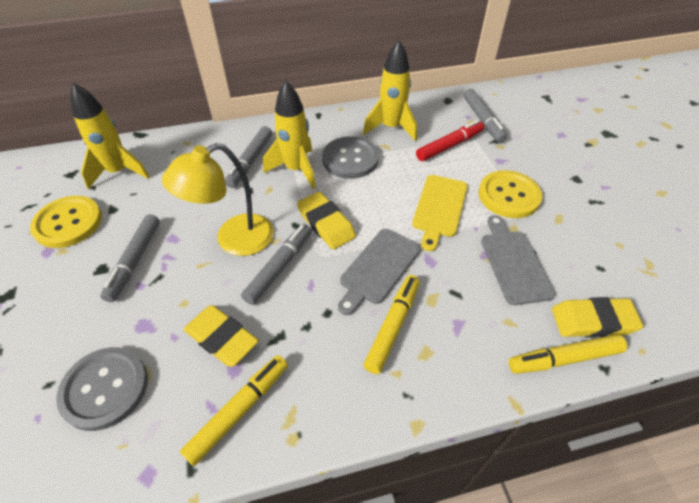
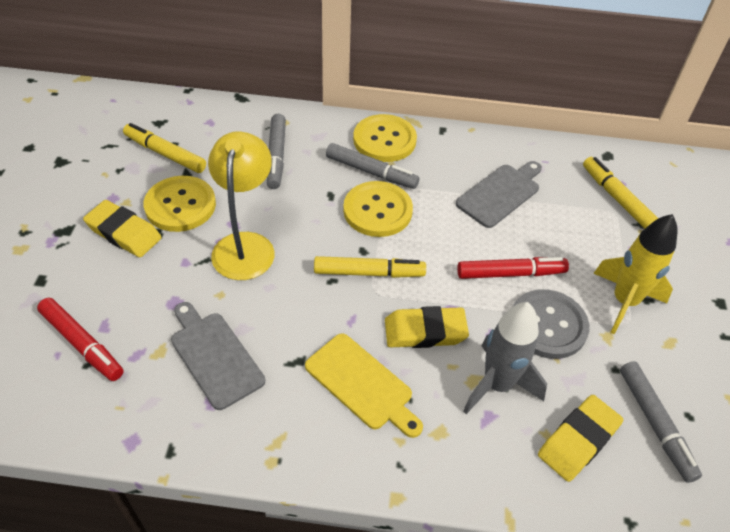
grey button: 2 -> 1
grey marker: 4 -> 3
grey rocket: 0 -> 1
red marker: 1 -> 2
yellow button: 2 -> 3
yellow rocket: 3 -> 1

